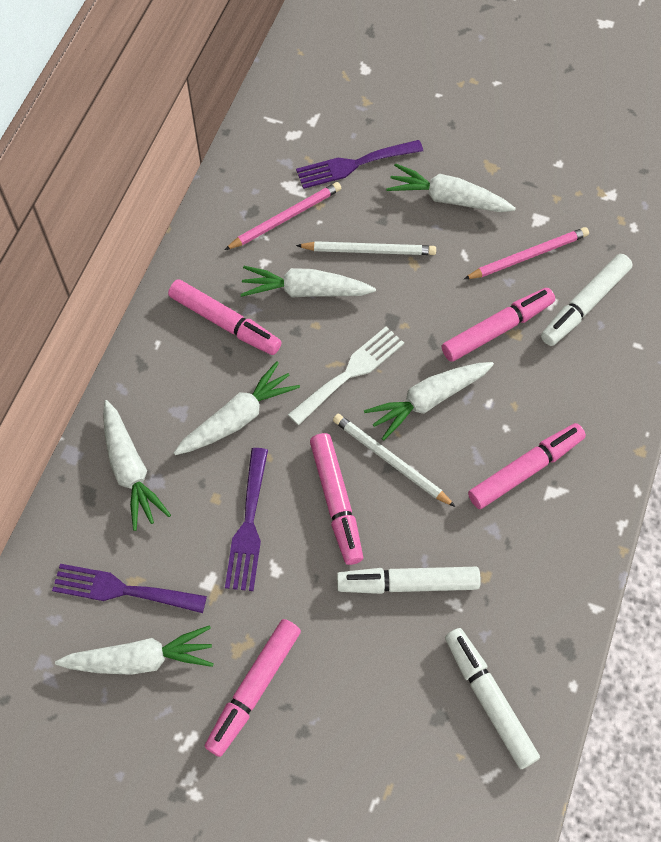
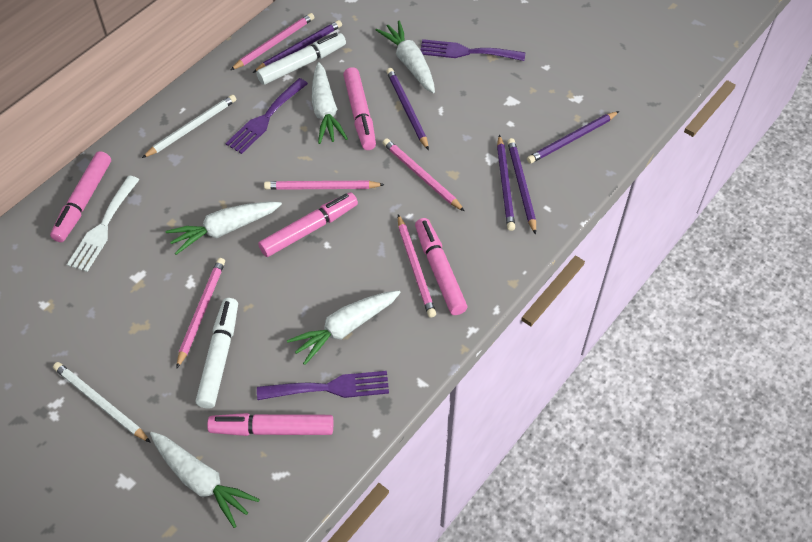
pink pencil: 2 -> 5
purple pencil: 0 -> 5
white carrot: 6 -> 5
white marker: 3 -> 2

